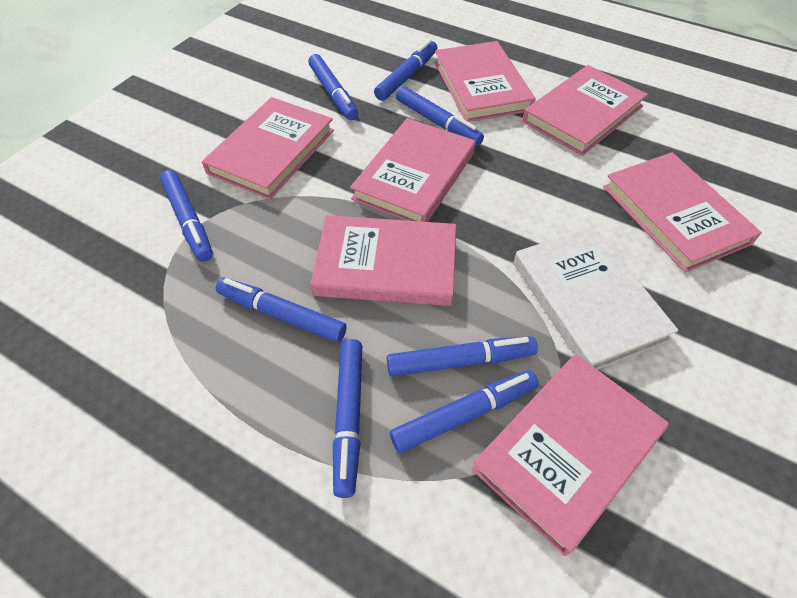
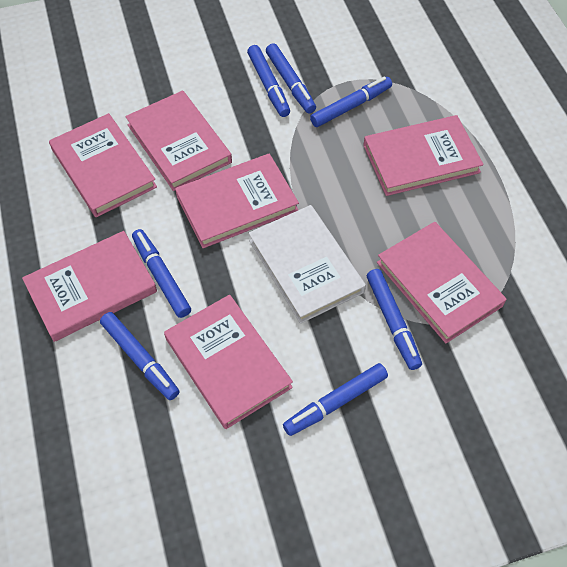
blue marker: 8 -> 7

